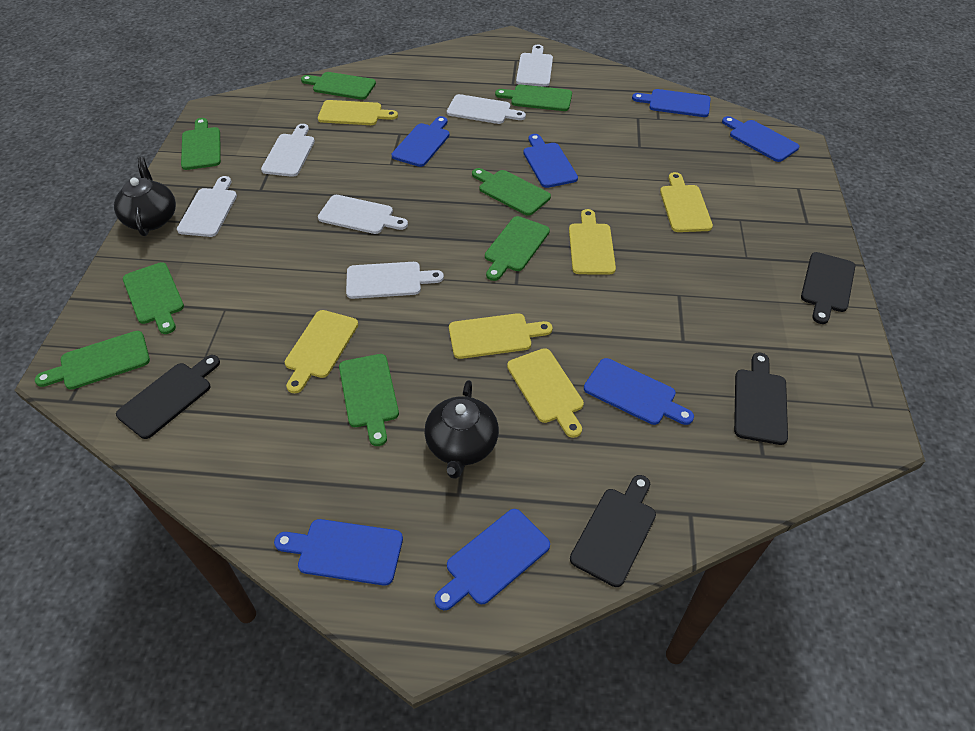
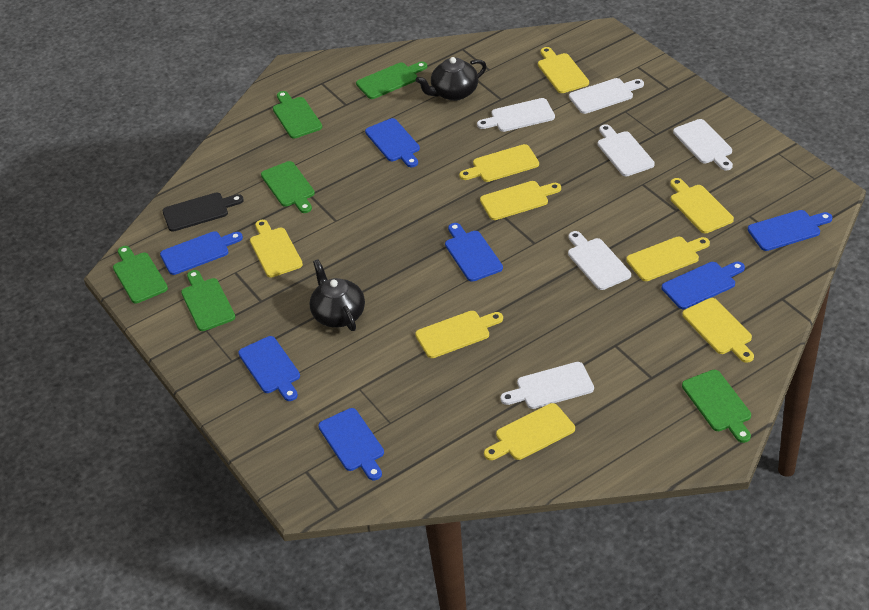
black cutting board: 4 -> 1
green cutting board: 8 -> 6
yellow cutting board: 6 -> 9

